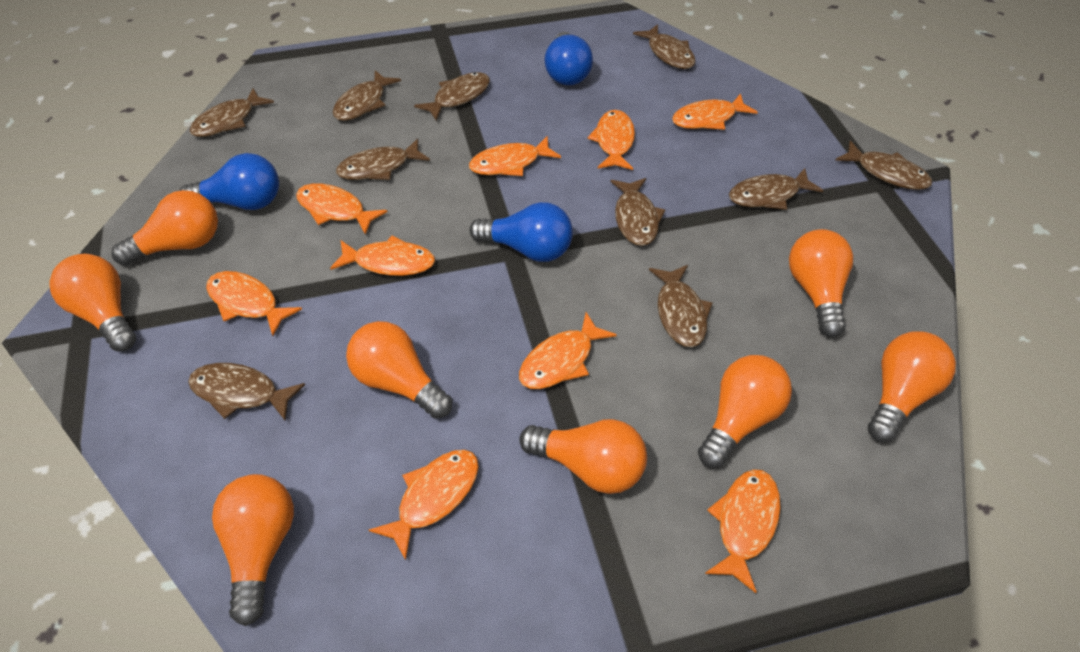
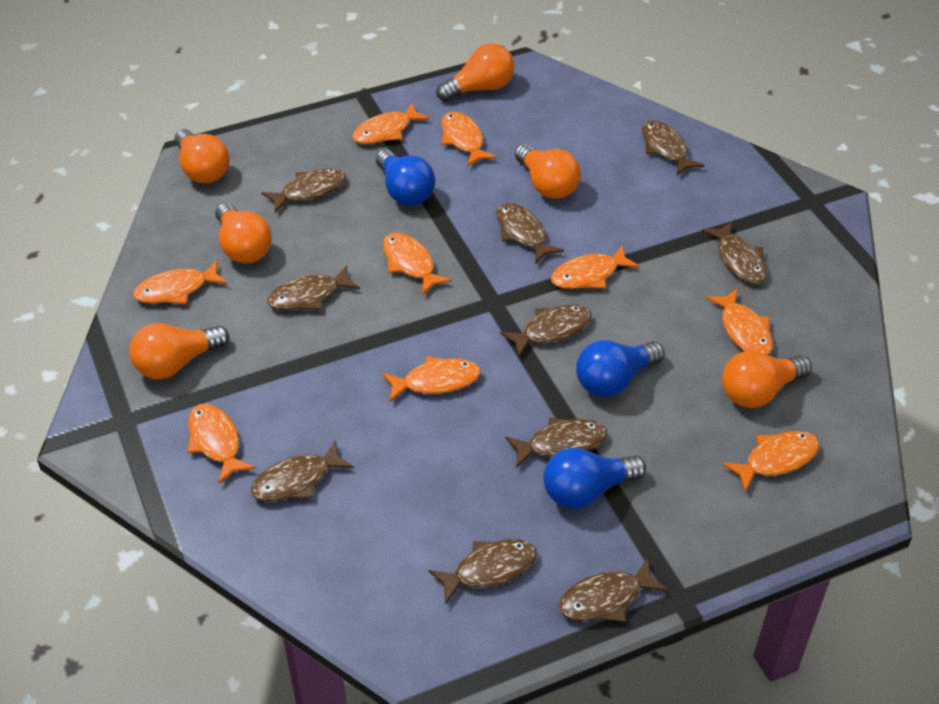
orange light bulb: 8 -> 6

